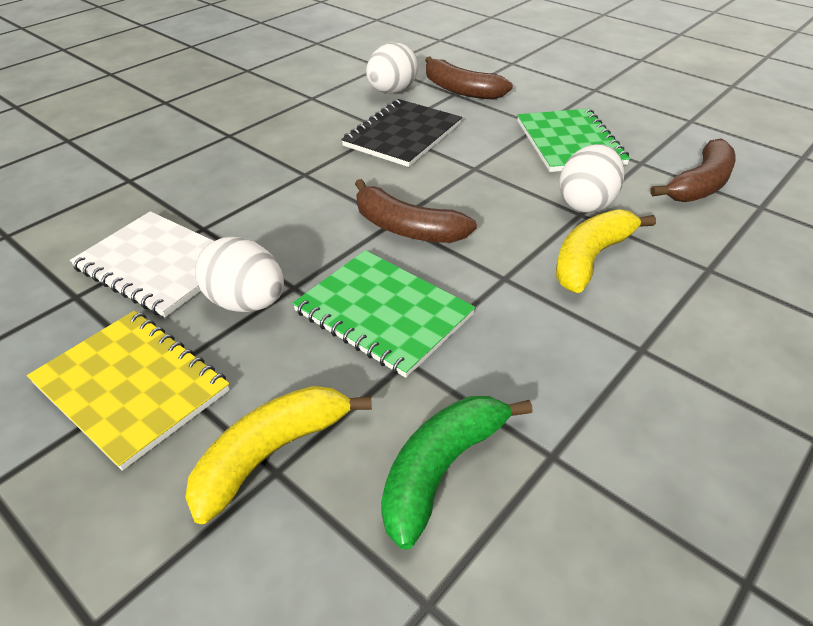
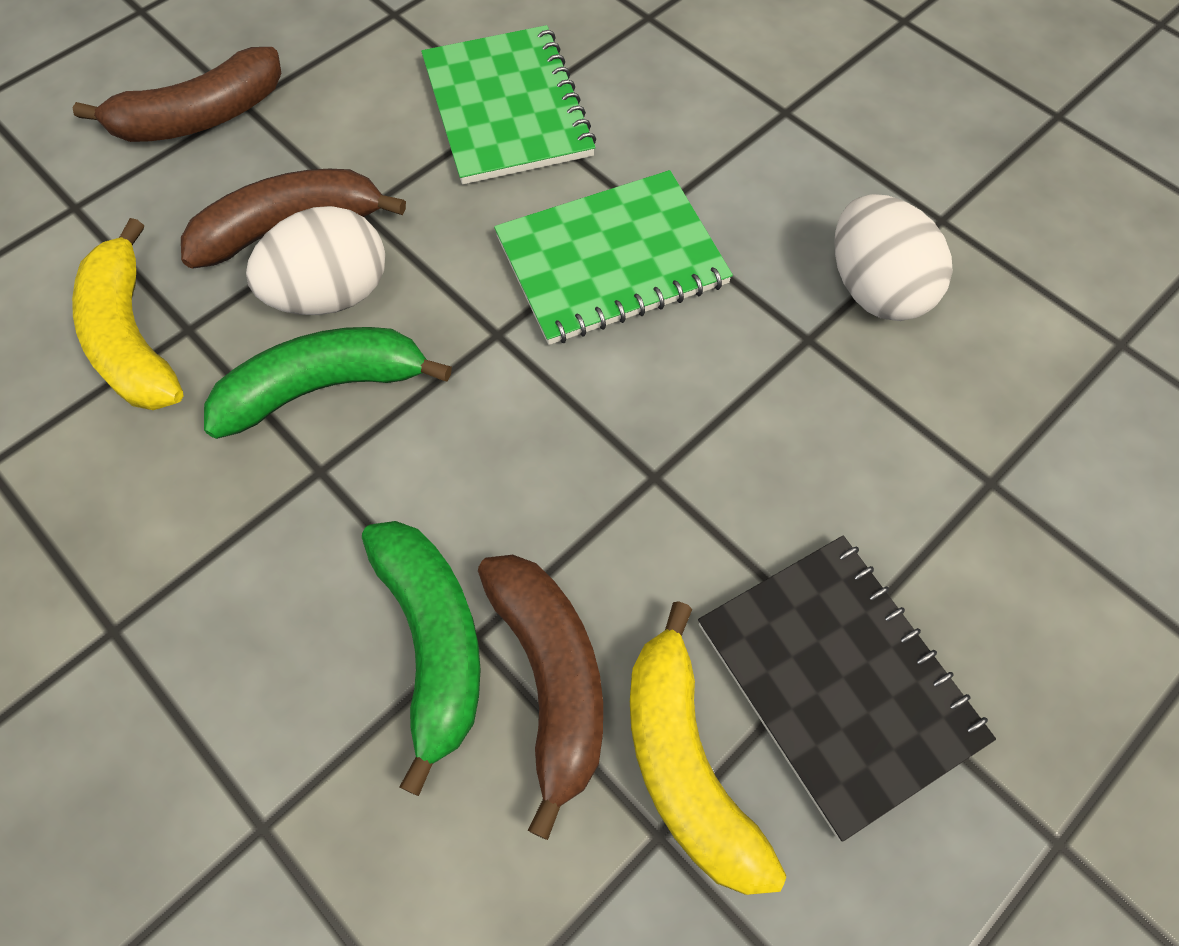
green banana: 1 -> 2
white egg: 3 -> 2
white notebook: 1 -> 0
yellow notebook: 1 -> 0

